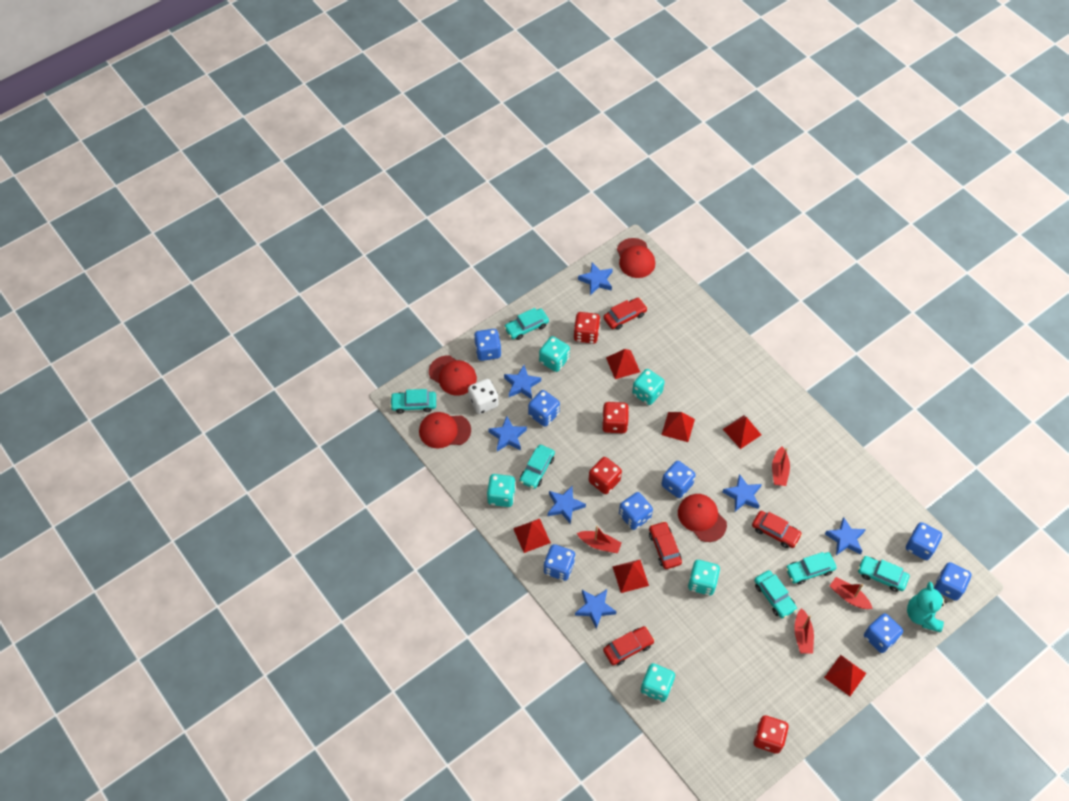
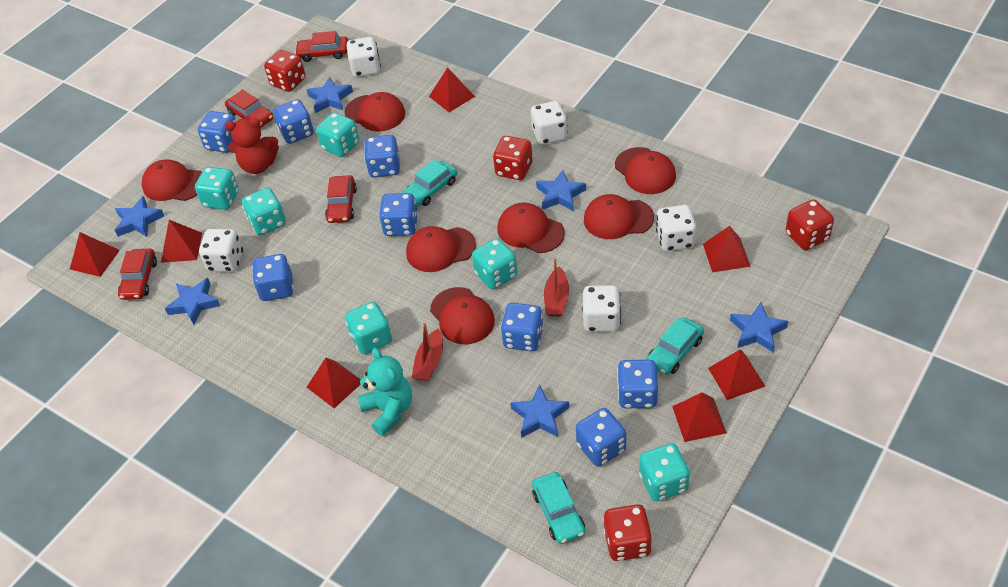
blue star: 7 -> 6
red boat: 4 -> 2
red cap: 4 -> 7
red pyramid: 6 -> 7
red teddy bear: 0 -> 1
turquoise car: 6 -> 3
turquoise dice: 5 -> 6
white dice: 1 -> 5

